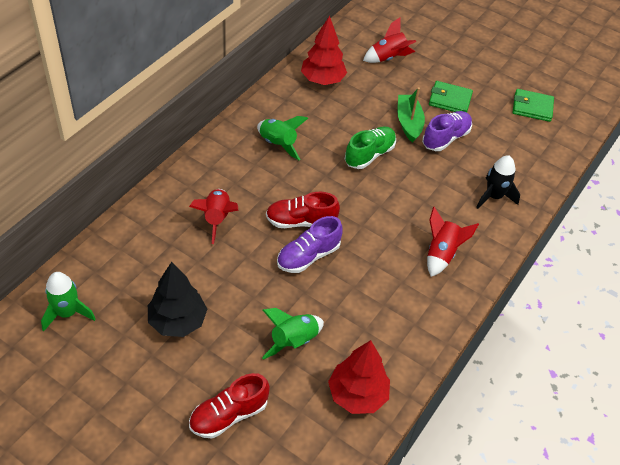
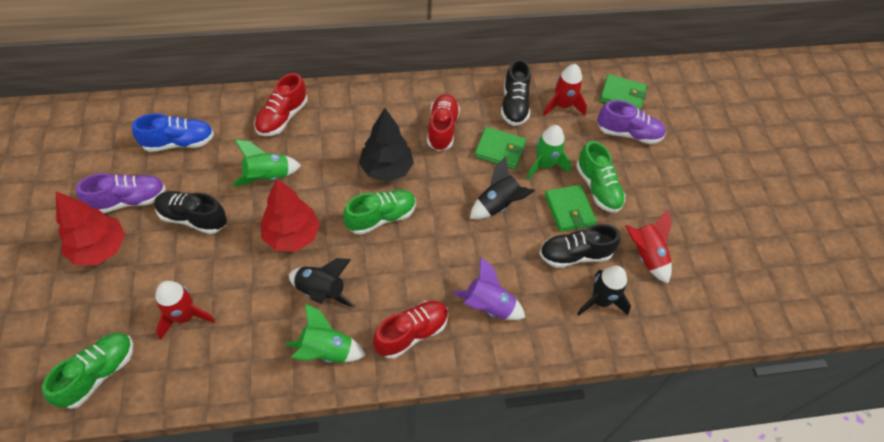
black rocket: 1 -> 3
black shoe: 0 -> 3
blue shoe: 0 -> 1
green boat: 1 -> 0
green shoe: 1 -> 3
green wallet: 2 -> 3
purple rocket: 0 -> 1
red shoe: 2 -> 3

